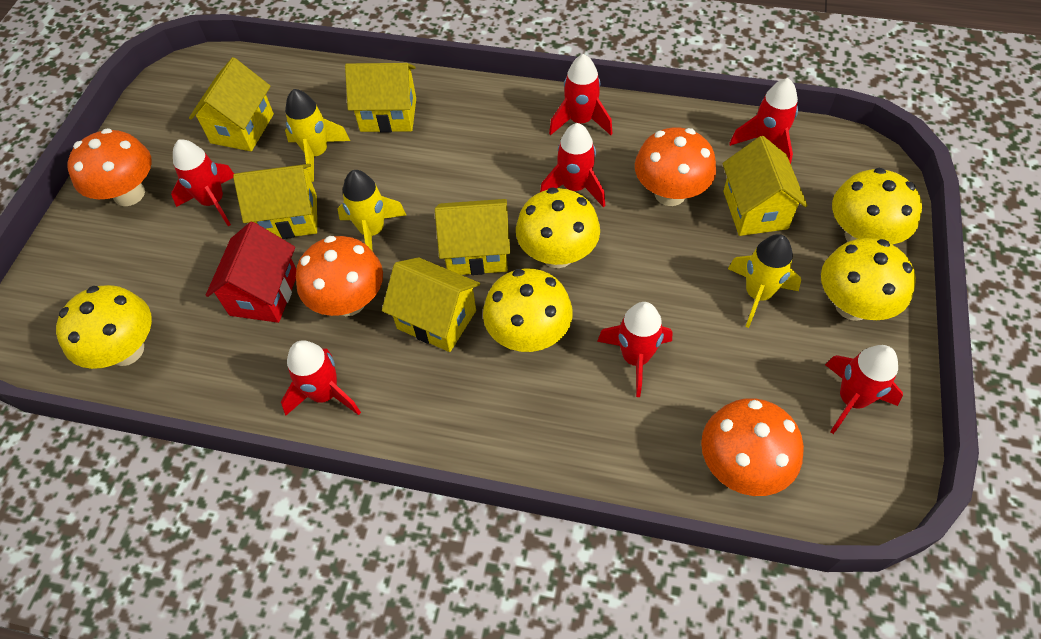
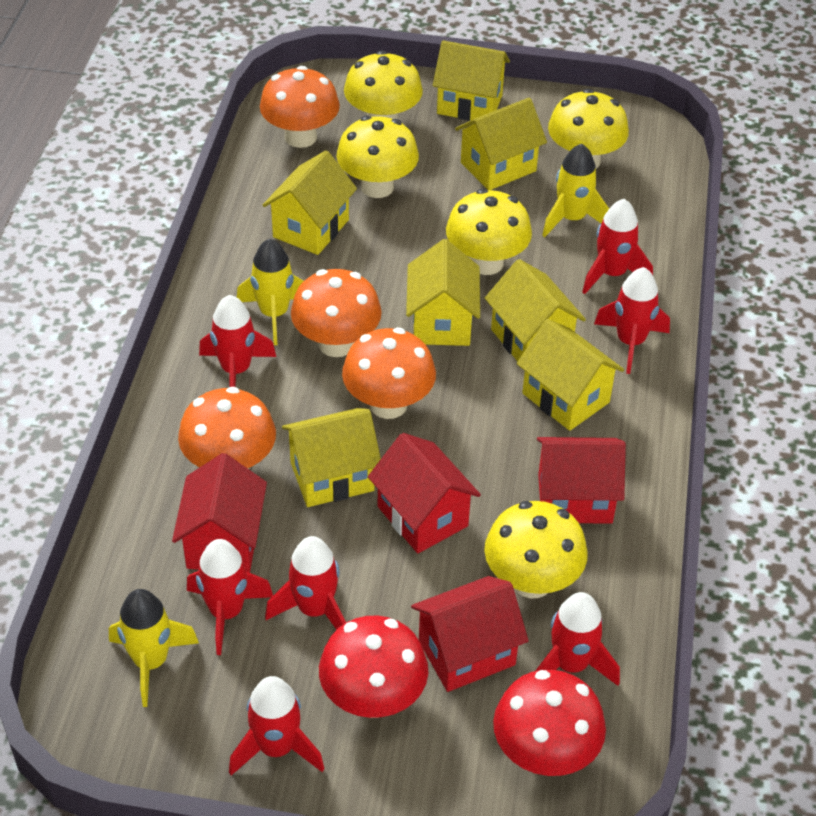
red house: 1 -> 4
red mushroom: 0 -> 2
yellow house: 6 -> 7

